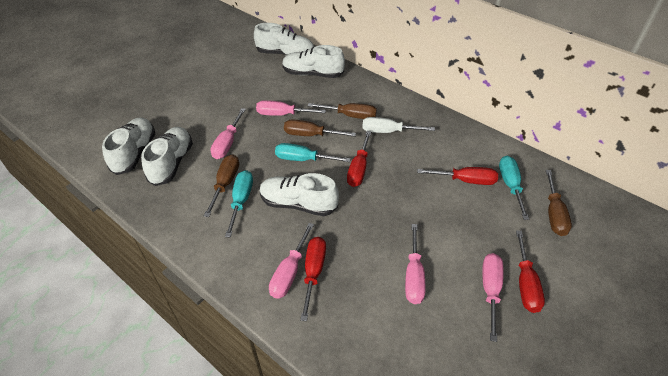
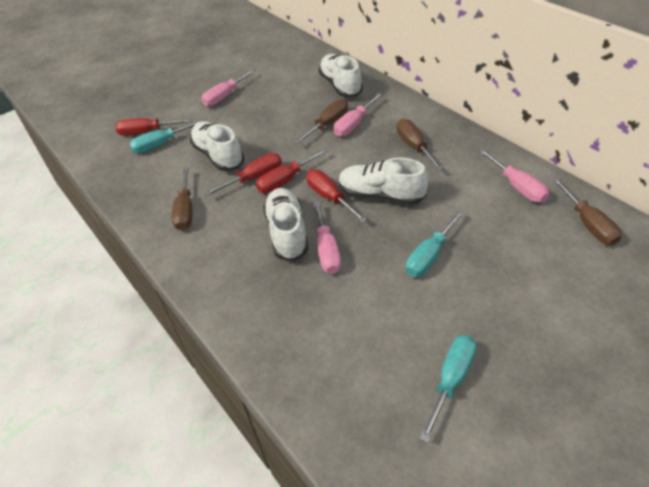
pink screwdriver: 5 -> 4
white screwdriver: 1 -> 0
white shoe: 5 -> 4

